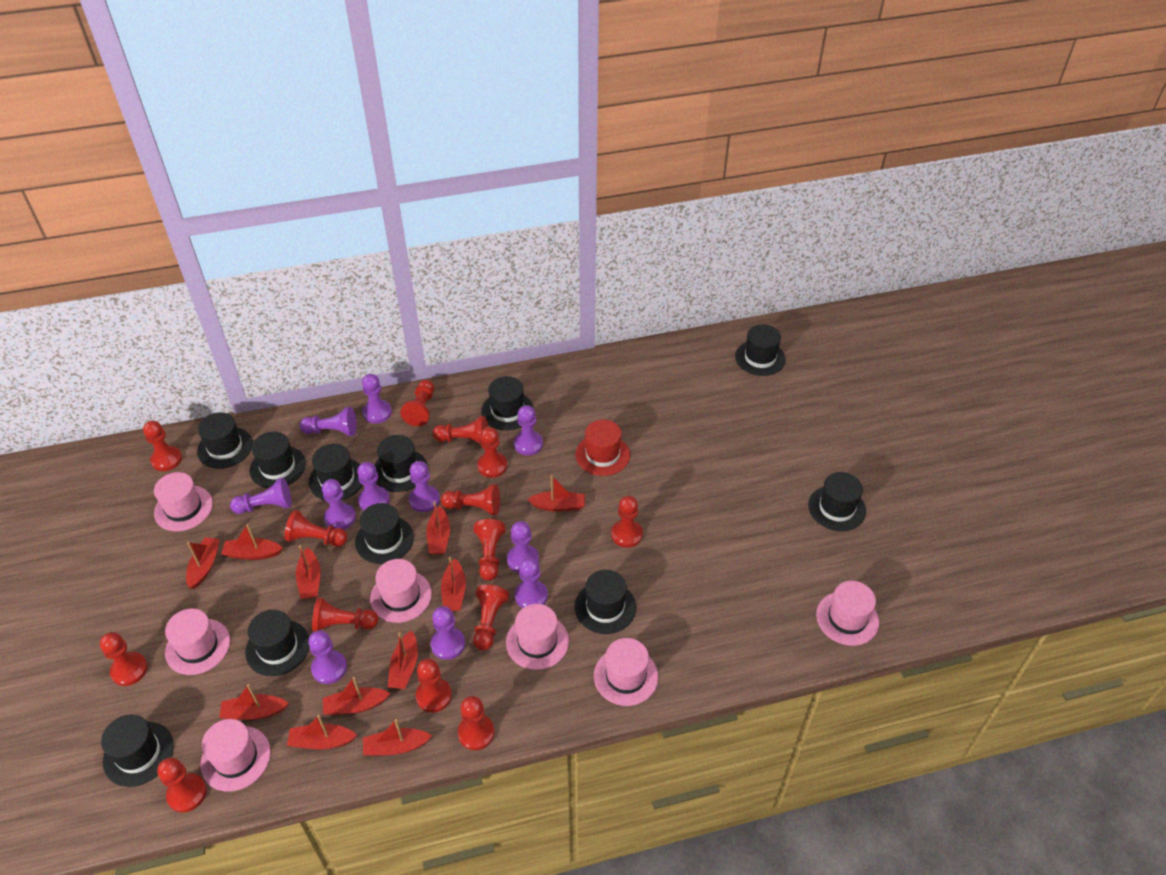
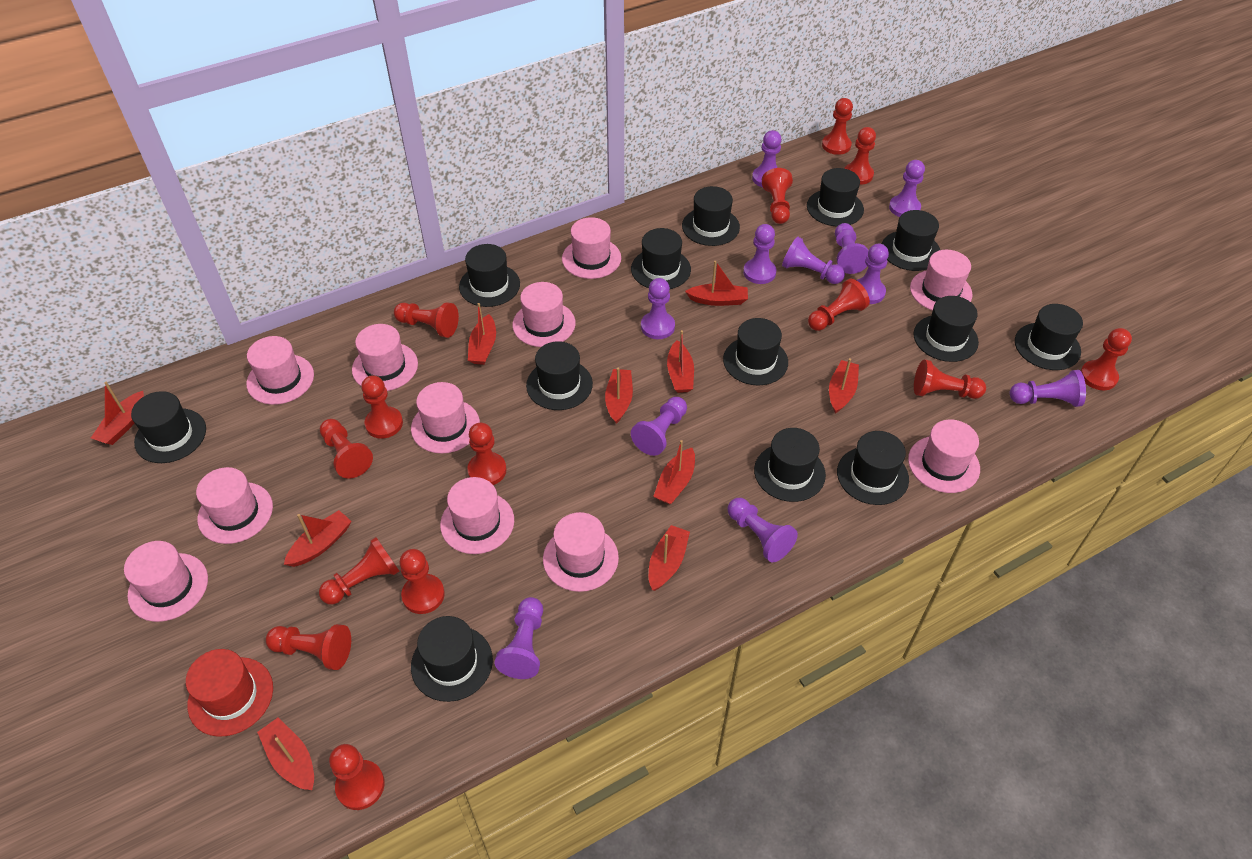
black hat: 11 -> 13
pink hat: 7 -> 11
red boat: 11 -> 10

